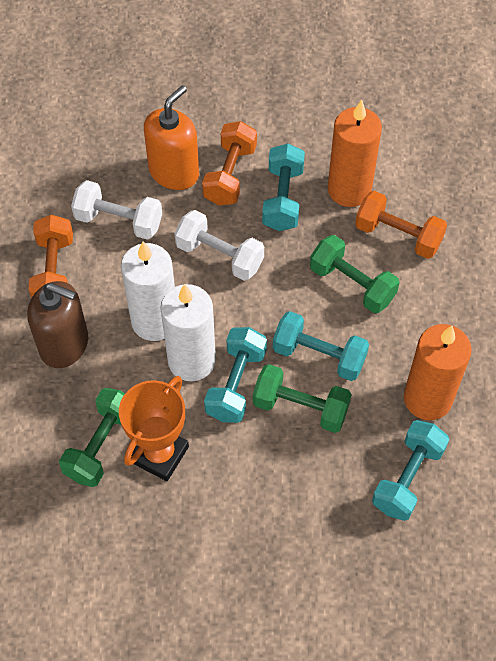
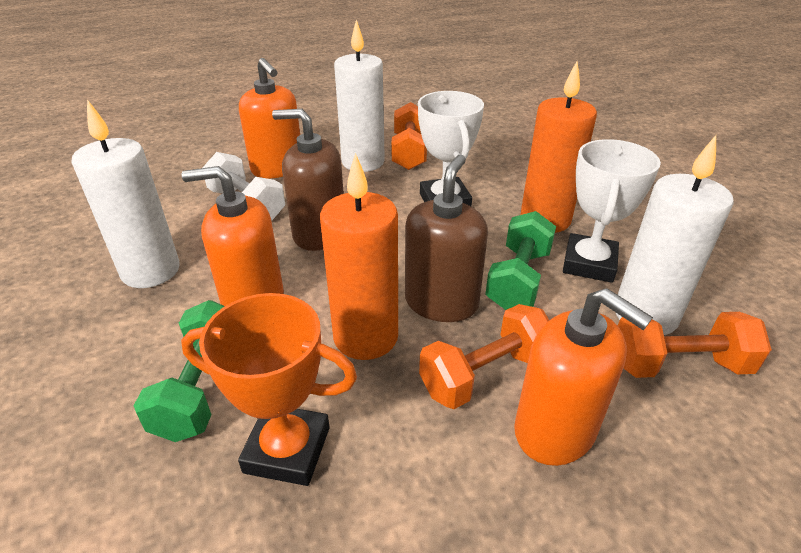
brown soap dispenser: 1 -> 2
green dumbbell: 3 -> 2
orange soap dispenser: 1 -> 3
turquoise dumbbell: 4 -> 0
white candle: 2 -> 3
white dumbbell: 2 -> 1
white trophy: 0 -> 2

